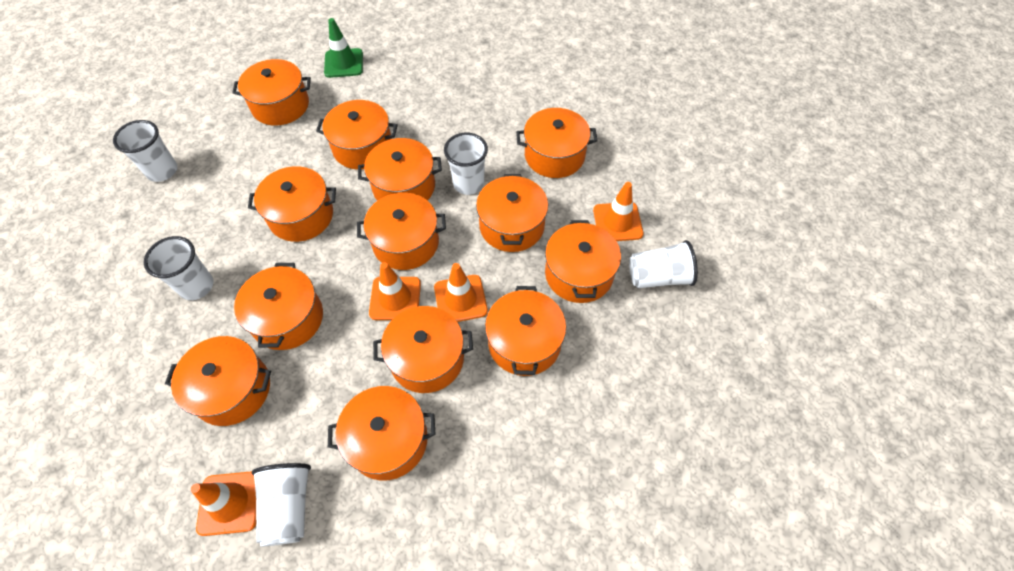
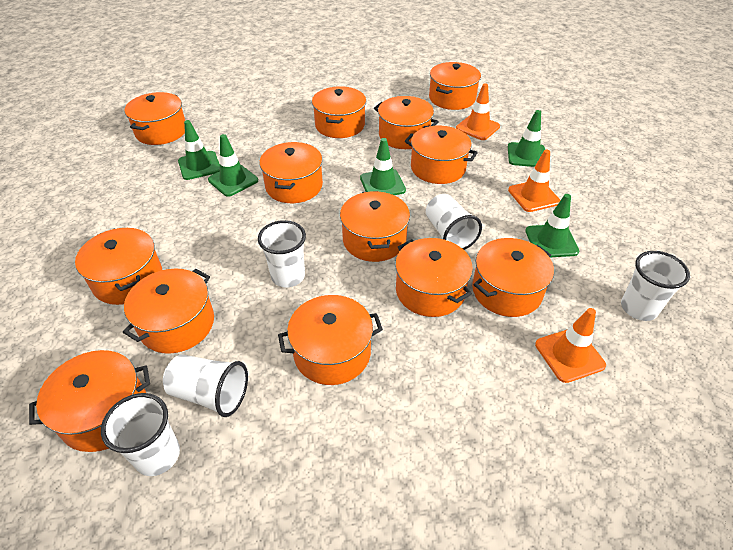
green traffic cone: 1 -> 5
orange traffic cone: 4 -> 3

